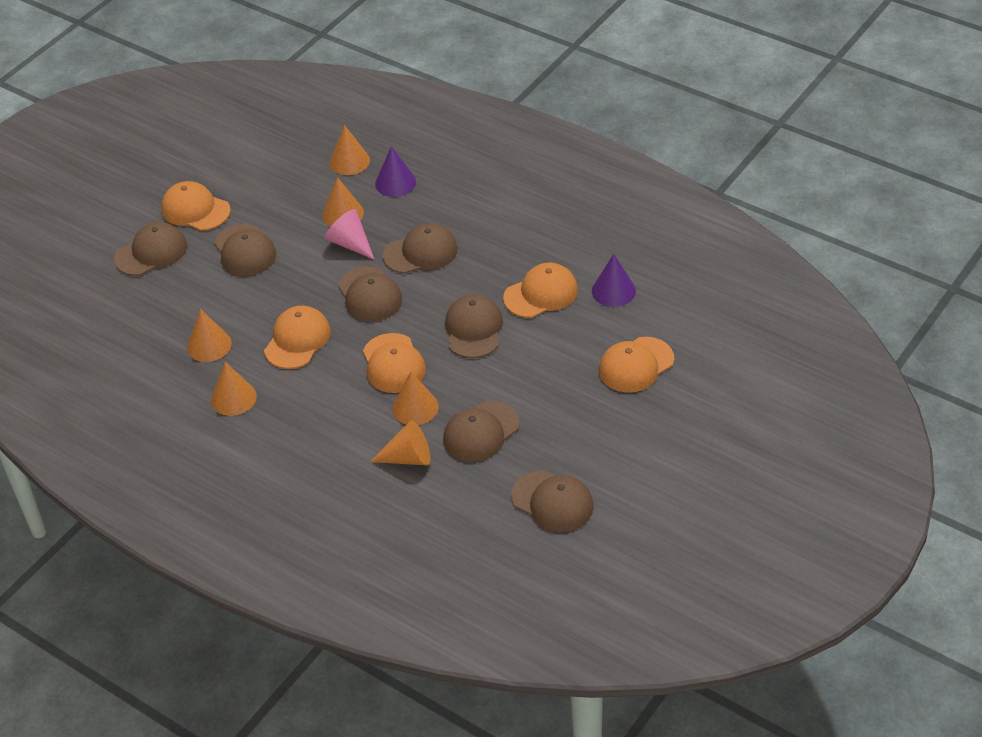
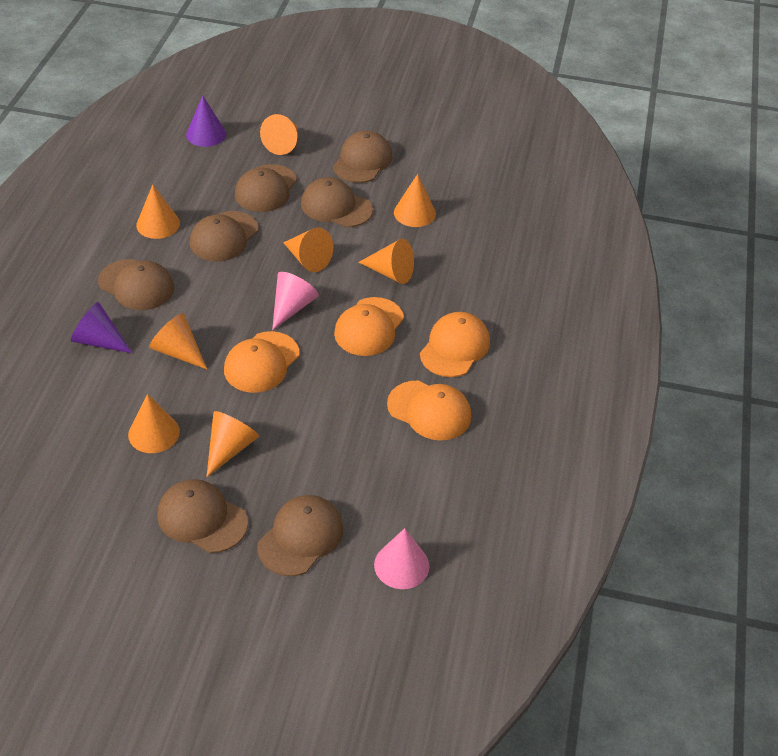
orange cap: 5 -> 4
orange cone: 6 -> 8
pink cone: 1 -> 2

